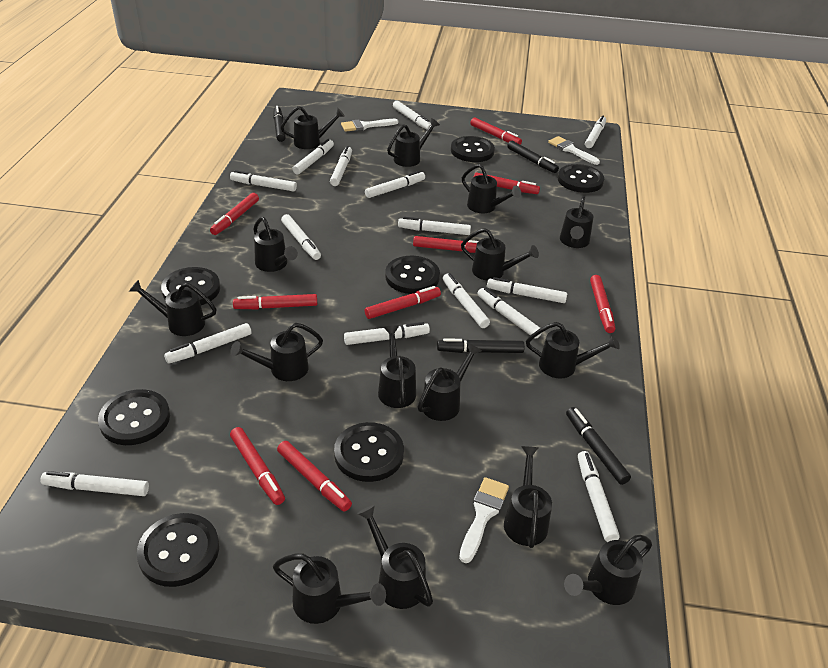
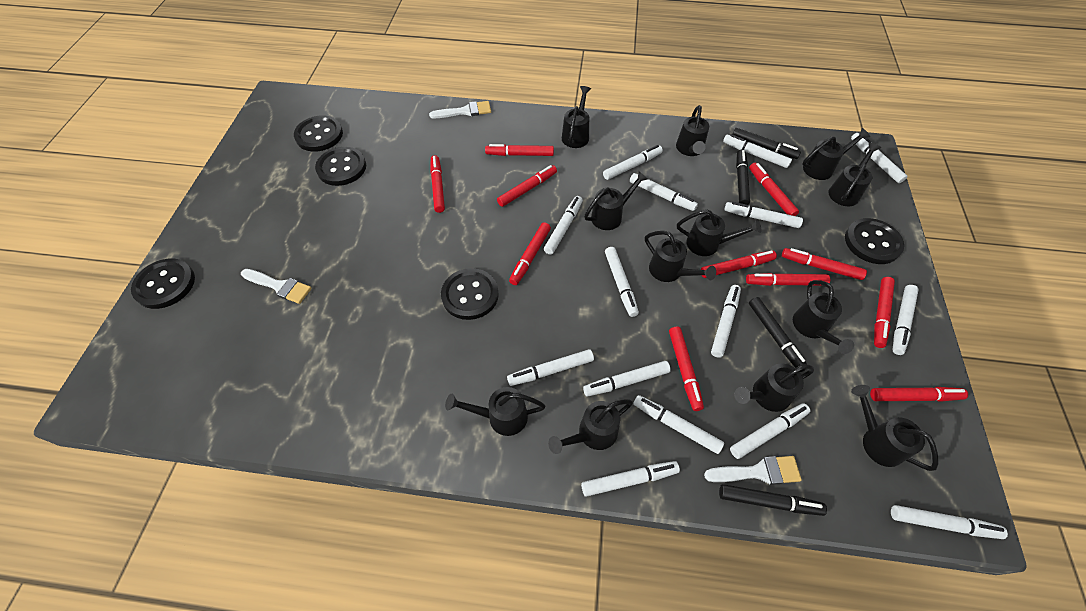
black button: 7 -> 5
black watering can: 15 -> 12
red marker: 9 -> 11

